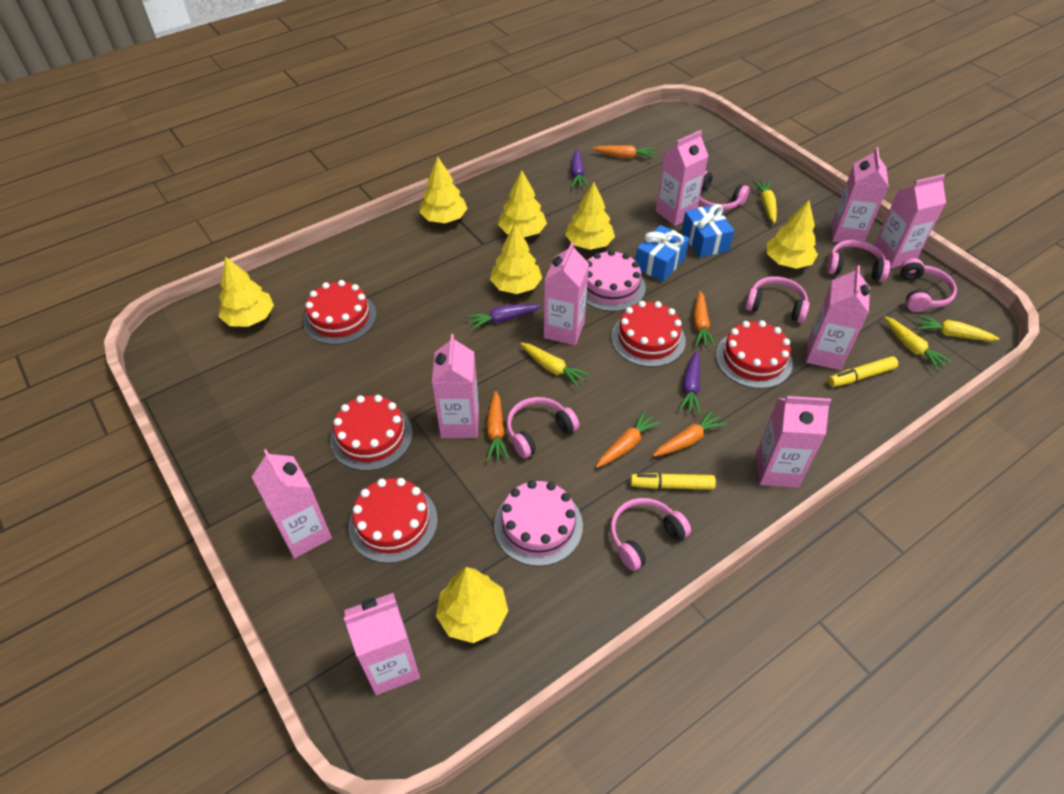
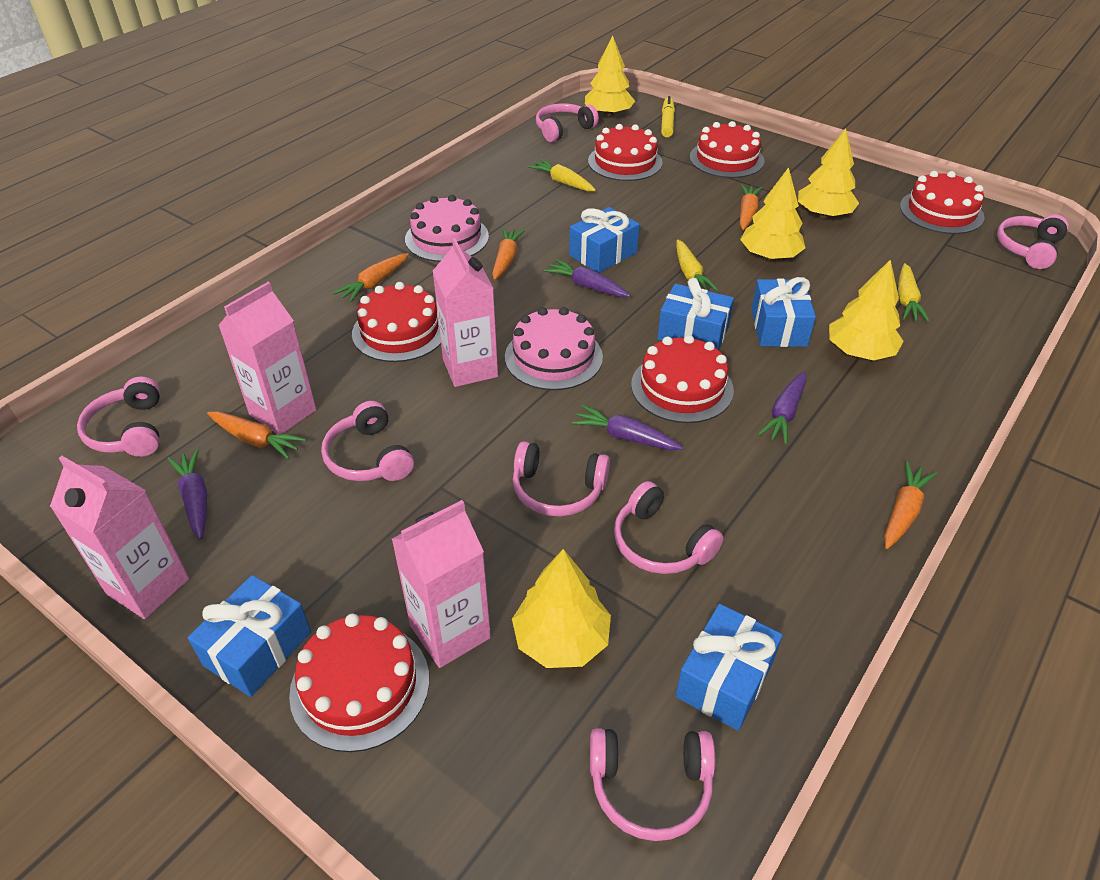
blue gift: 2 -> 5
pink carton: 9 -> 4
pink headphones: 6 -> 7
purple carrot: 3 -> 4
red cake: 5 -> 6
yellow carrot: 4 -> 3
yellow marker: 2 -> 1
yellow tree: 7 -> 5

